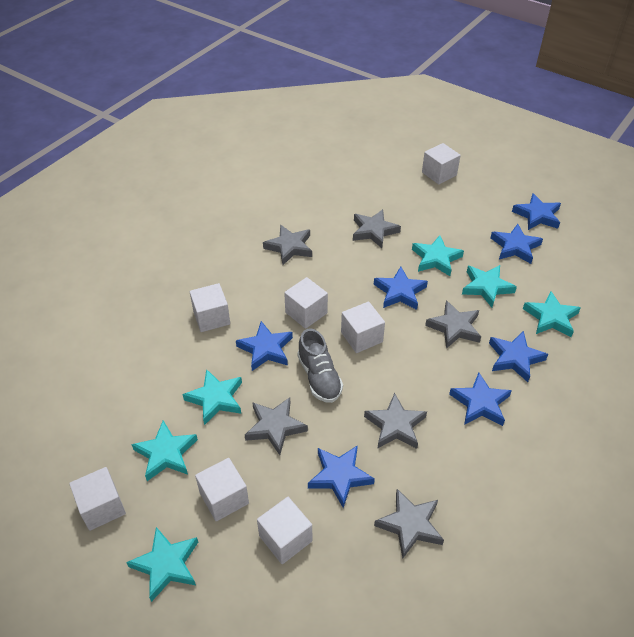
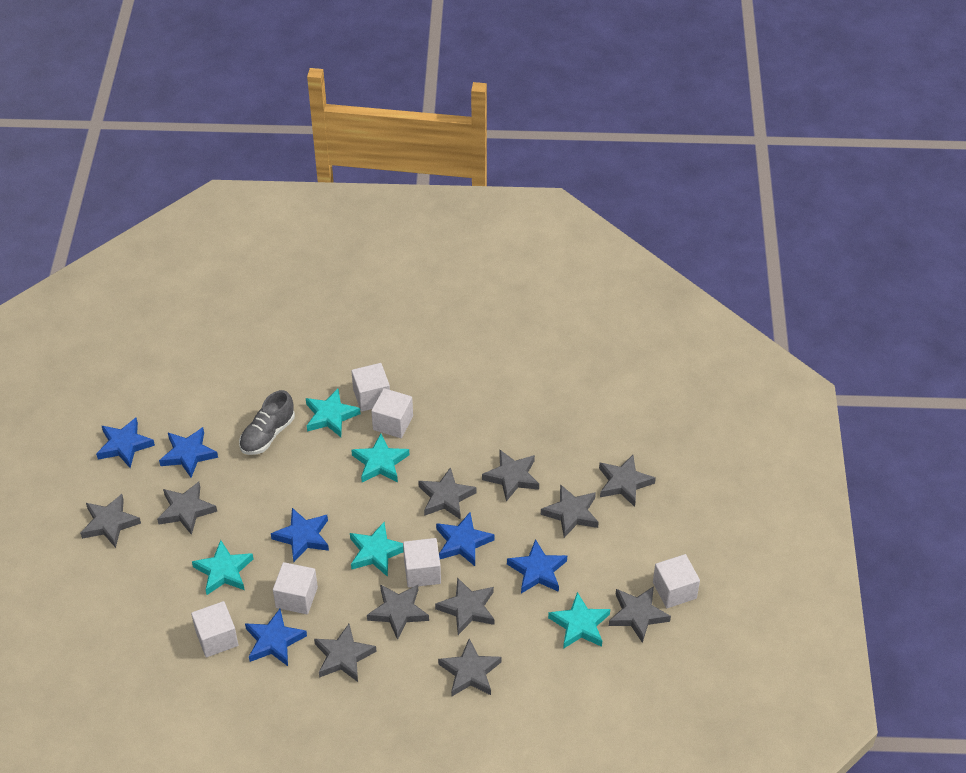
blue star: 7 -> 6
grey star: 6 -> 11
turquoise star: 6 -> 5
white cube: 7 -> 6

